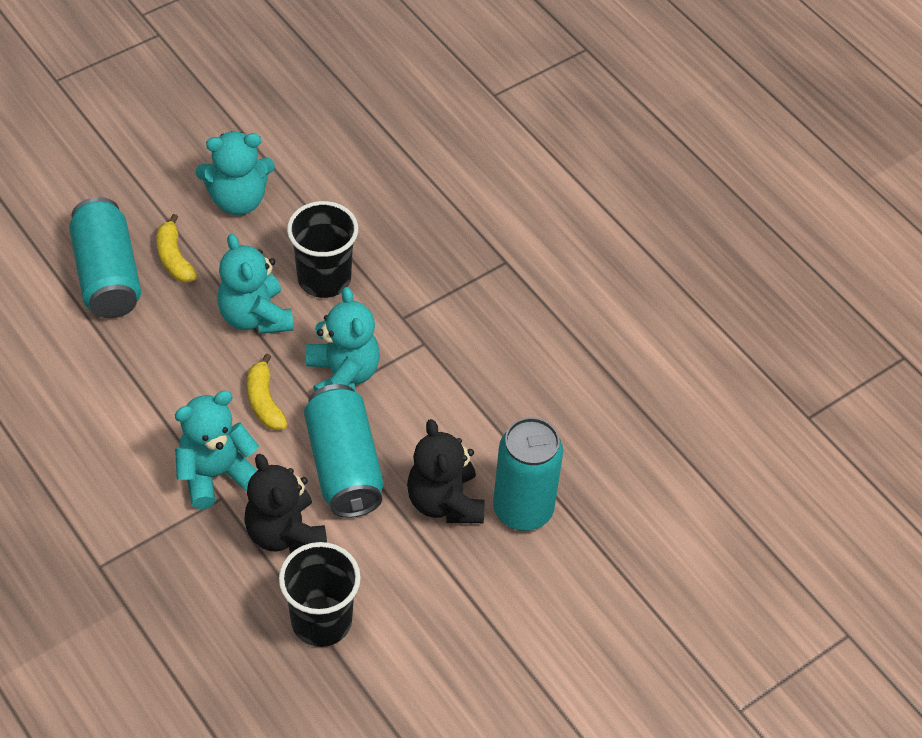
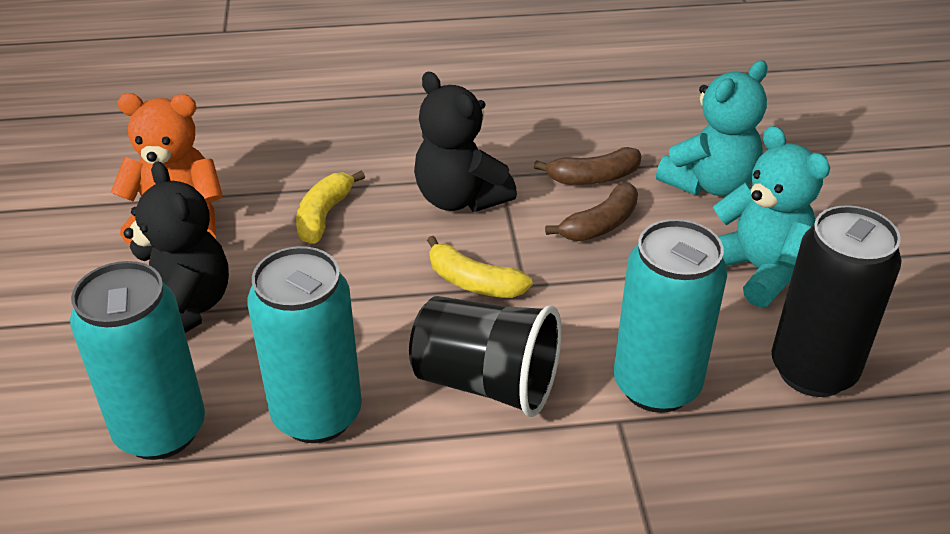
black can: 0 -> 1
black cup: 2 -> 1
brown banana: 0 -> 2
orange teddy bear: 0 -> 1
turquoise teddy bear: 4 -> 2

